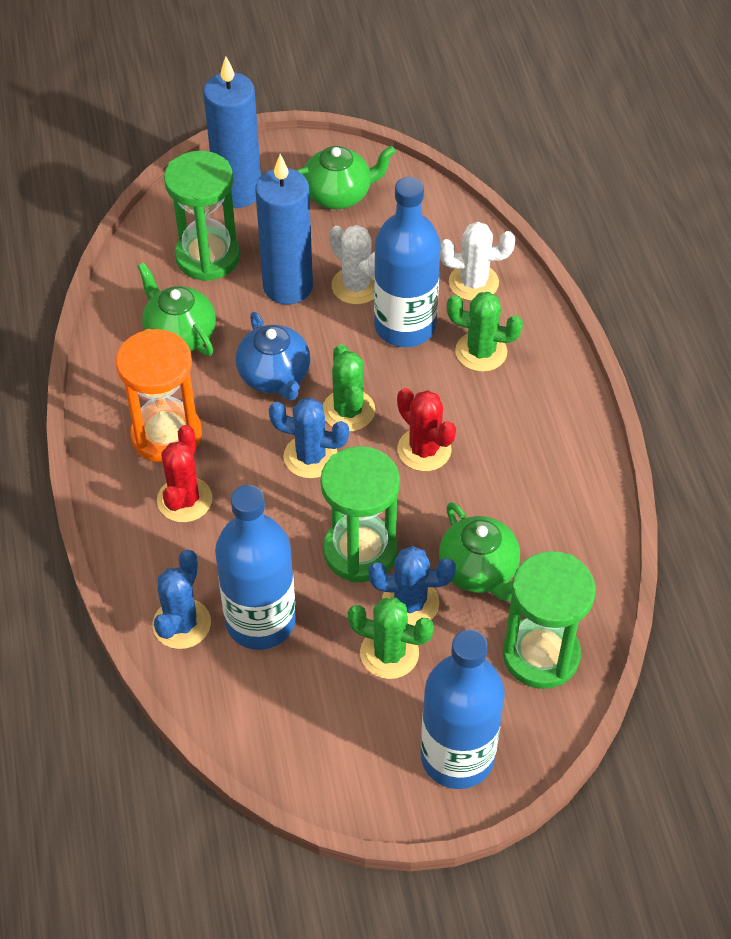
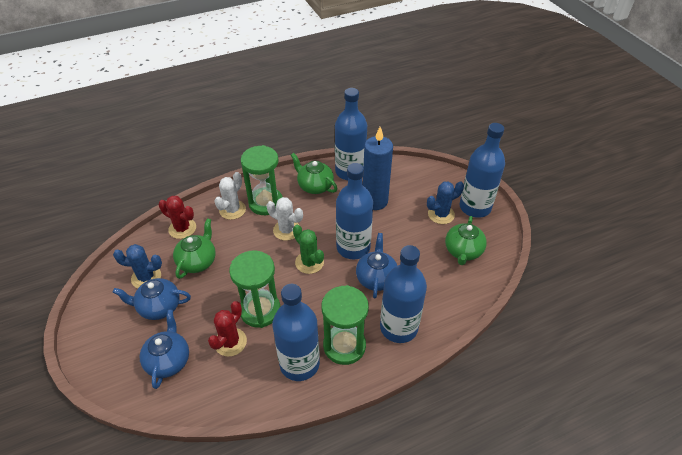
blue bottle: 3 -> 5
blue cactus: 3 -> 2
blue candle: 2 -> 1
blue teapot: 1 -> 3
green cactus: 3 -> 1
orange hourglass: 1 -> 0

